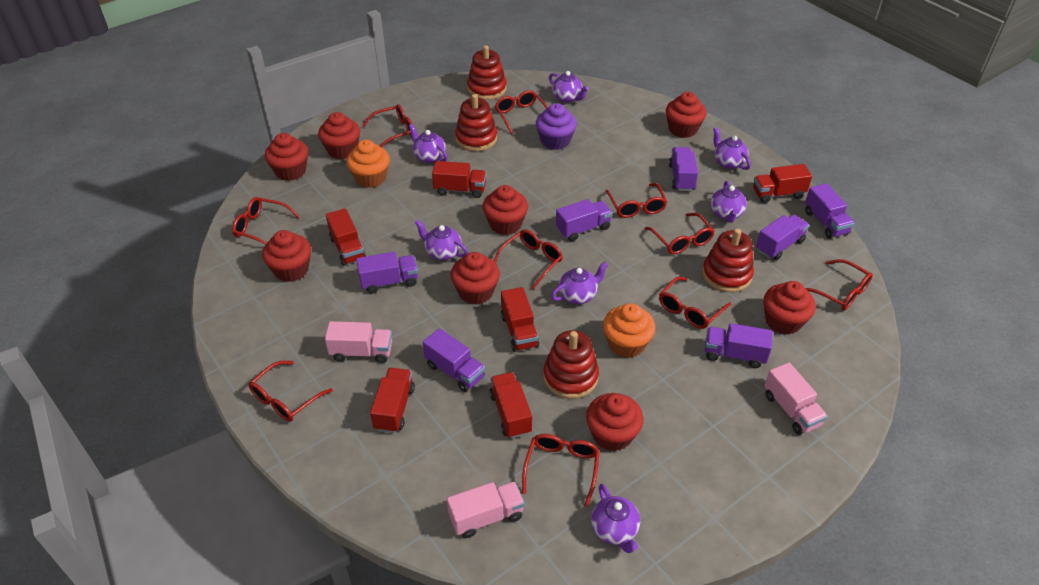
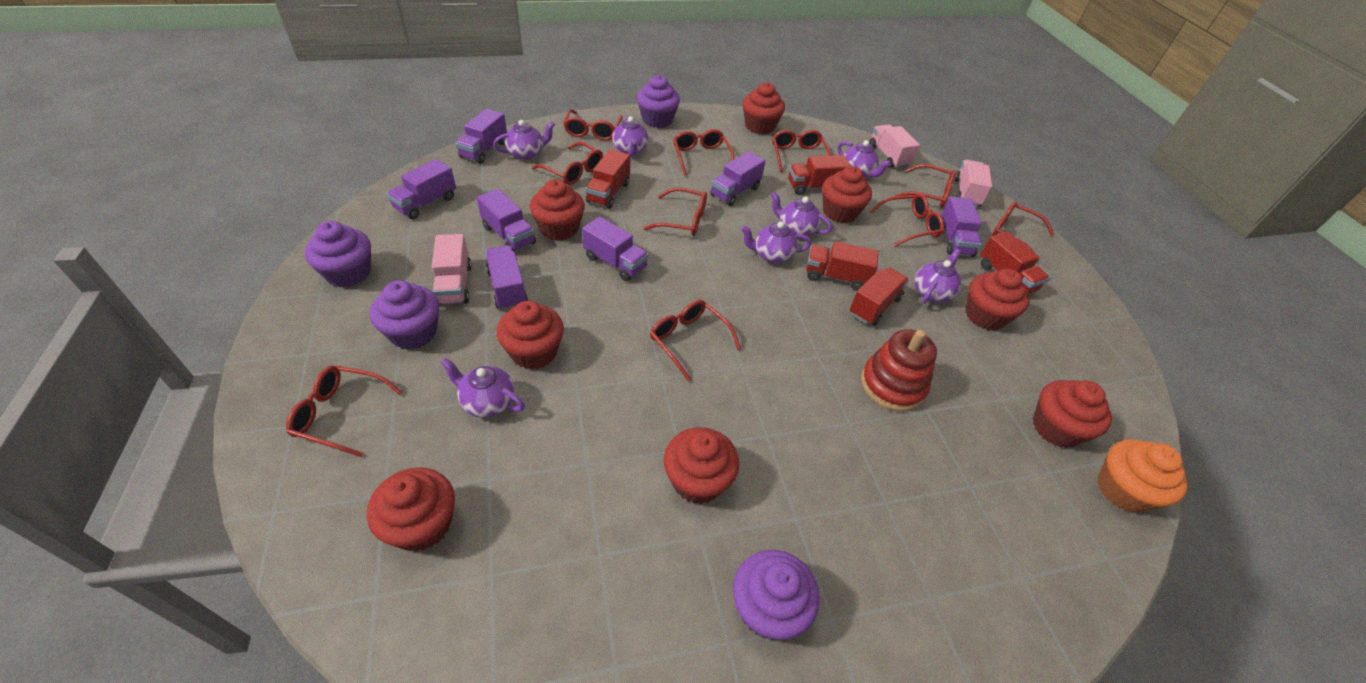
orange cupcake: 2 -> 1
purple cupcake: 1 -> 4
red stacking toy: 4 -> 1
red truck: 6 -> 5

